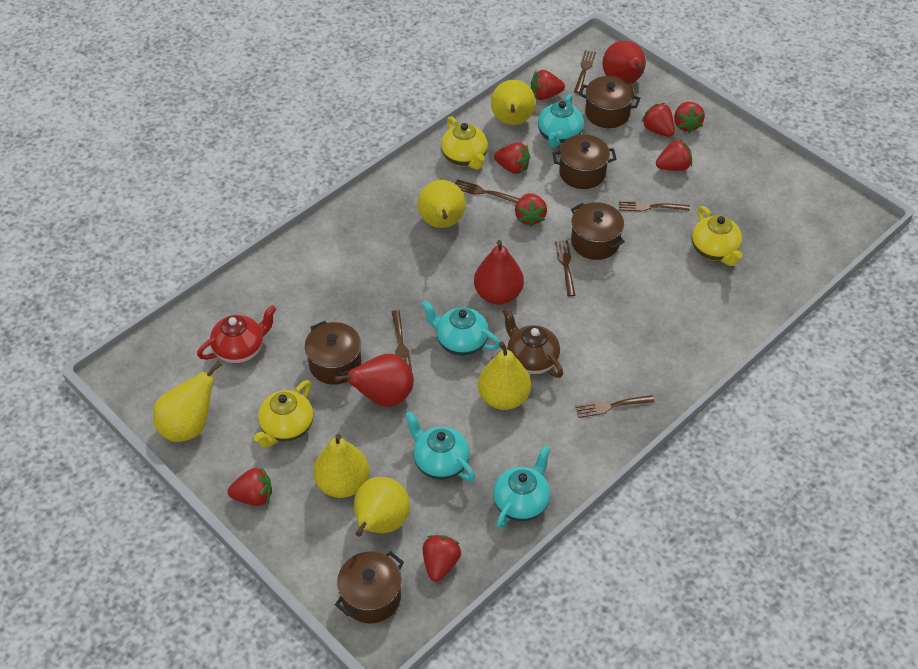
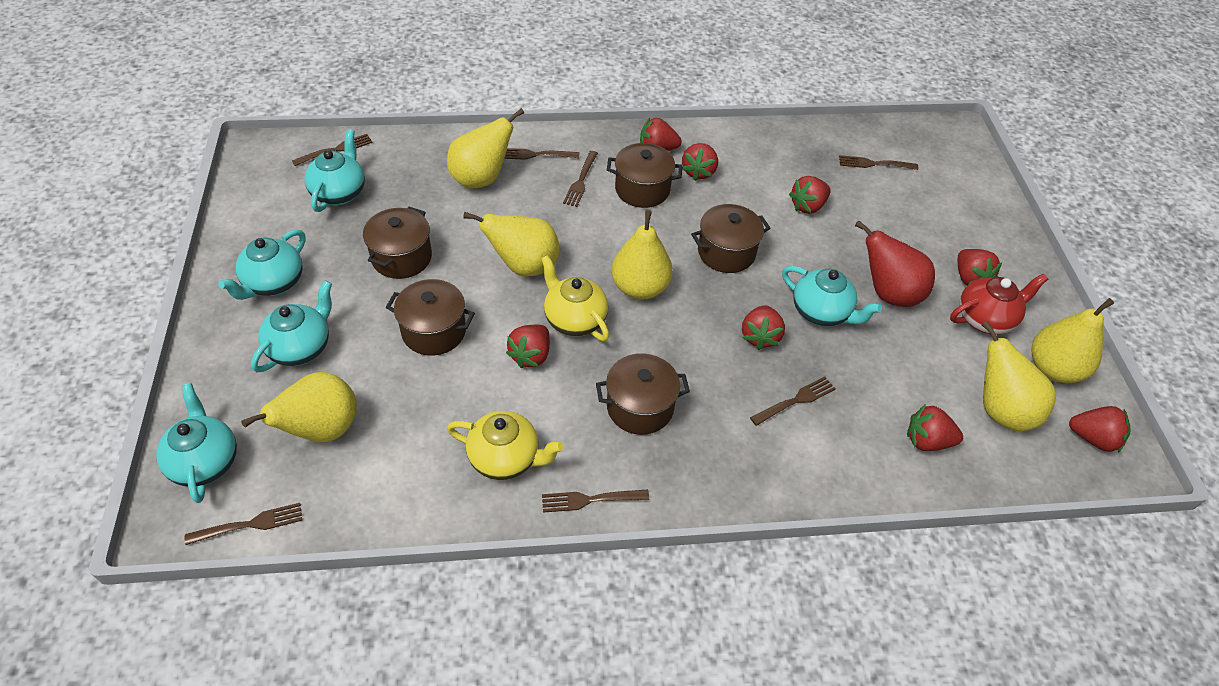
brown fork: 6 -> 7
brown teapot: 1 -> 0
red pear: 3 -> 1
turquoise teapot: 4 -> 5
yellow teapot: 3 -> 2

